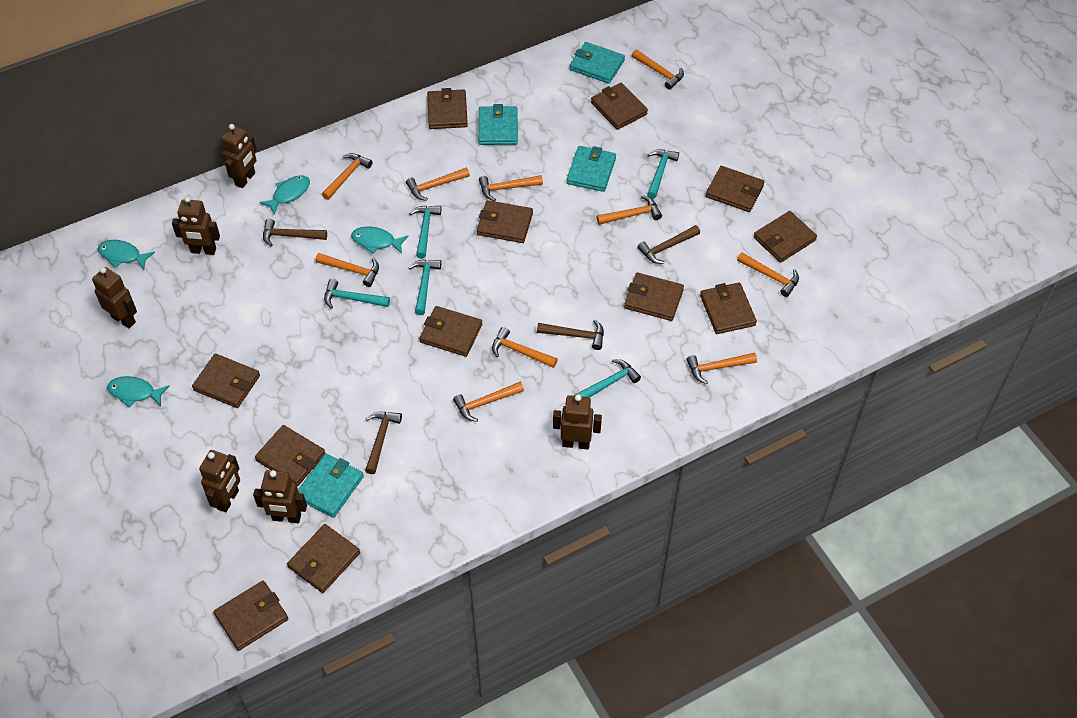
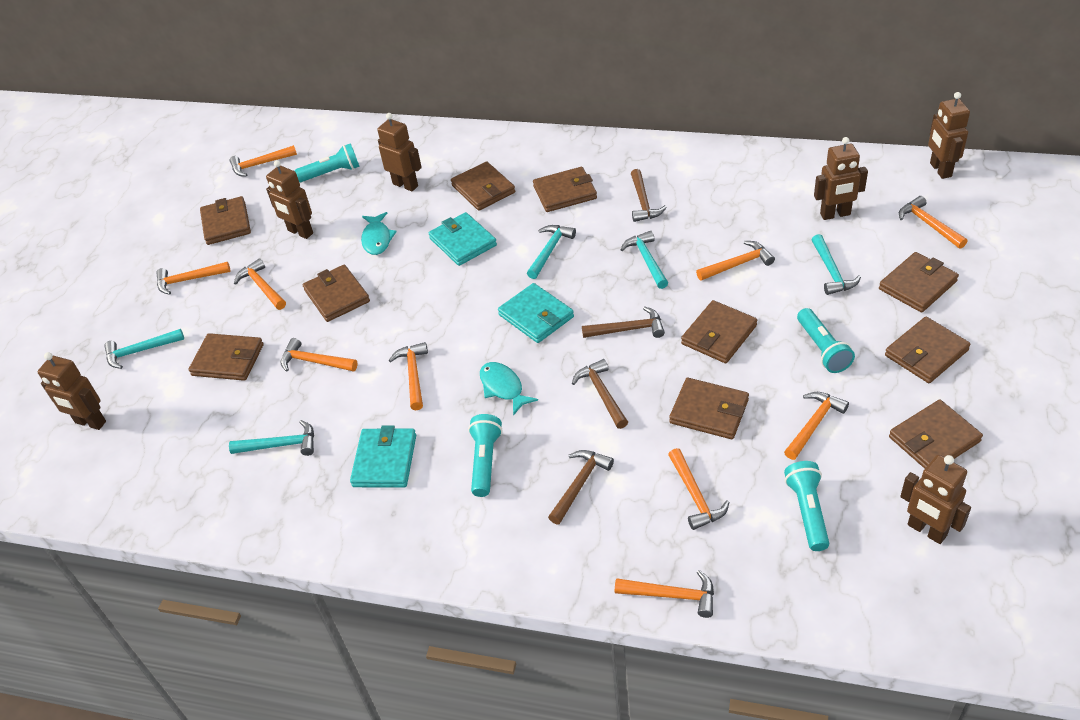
brown wallet: 12 -> 10
turquoise fish: 4 -> 2
turquoise flashlight: 0 -> 4
turquoise wallet: 4 -> 3

